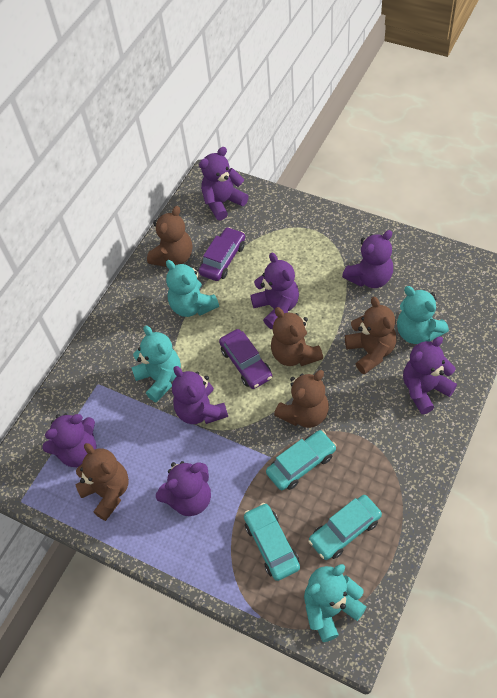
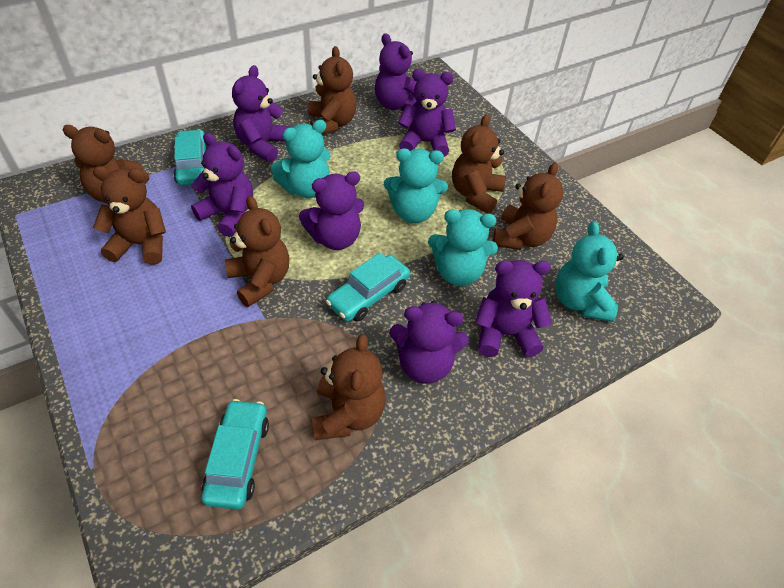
brown teddy bear: 5 -> 7
purple car: 2 -> 0

